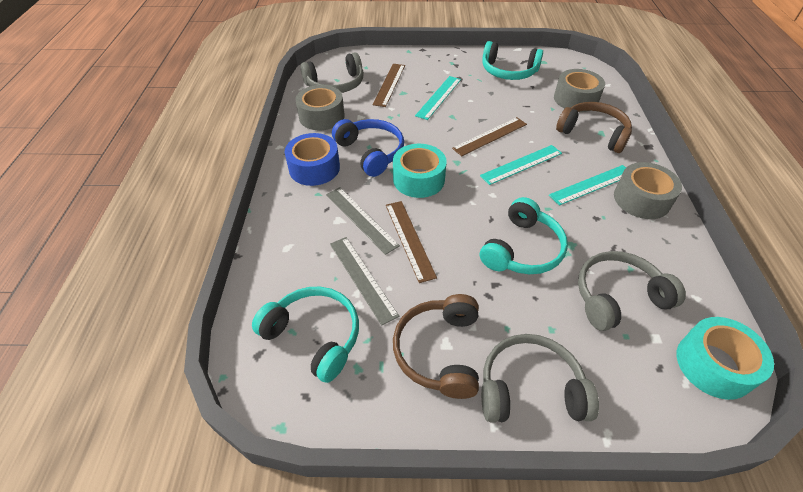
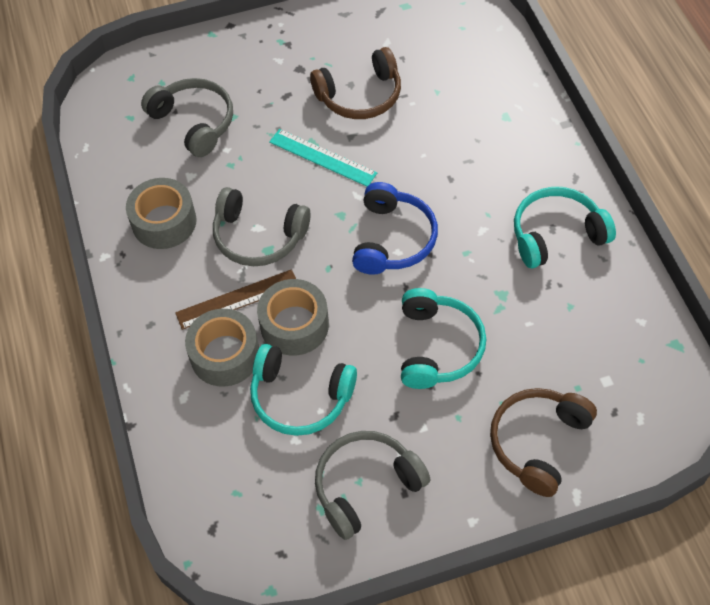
blue tape: 1 -> 0
brown ruler: 3 -> 1
grey ruler: 2 -> 0
turquoise ruler: 3 -> 1
turquoise tape: 2 -> 0

